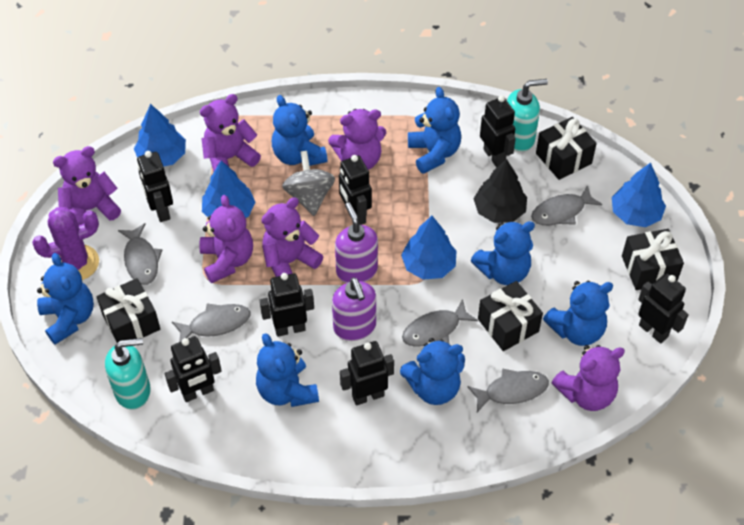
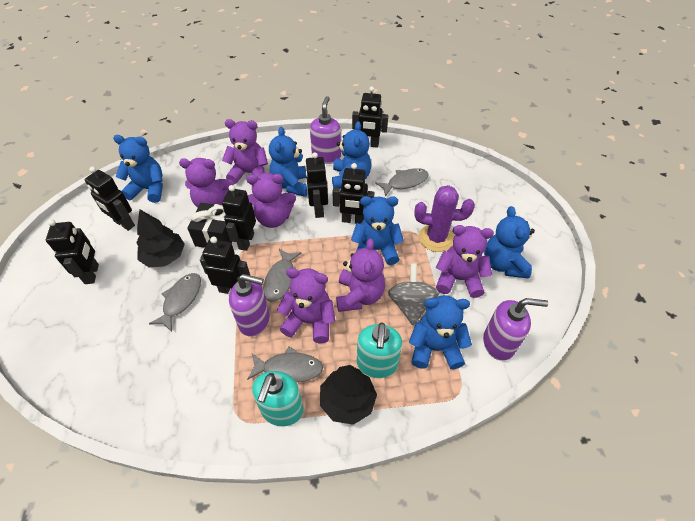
black gift: 4 -> 1
black tree: 1 -> 2
blue teddy bear: 7 -> 6
blue tree: 4 -> 0
grey fish: 5 -> 4
purple soap dispenser: 2 -> 3

